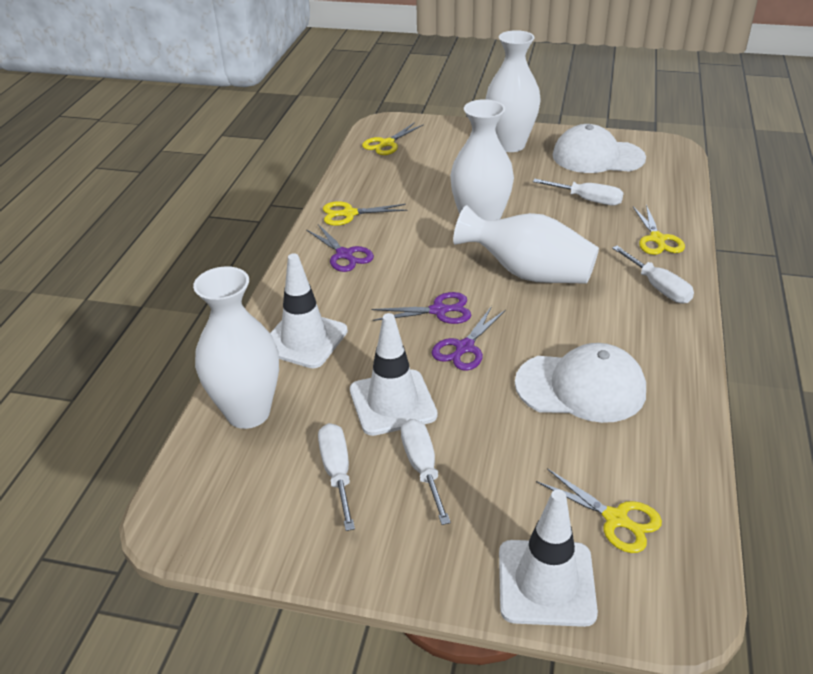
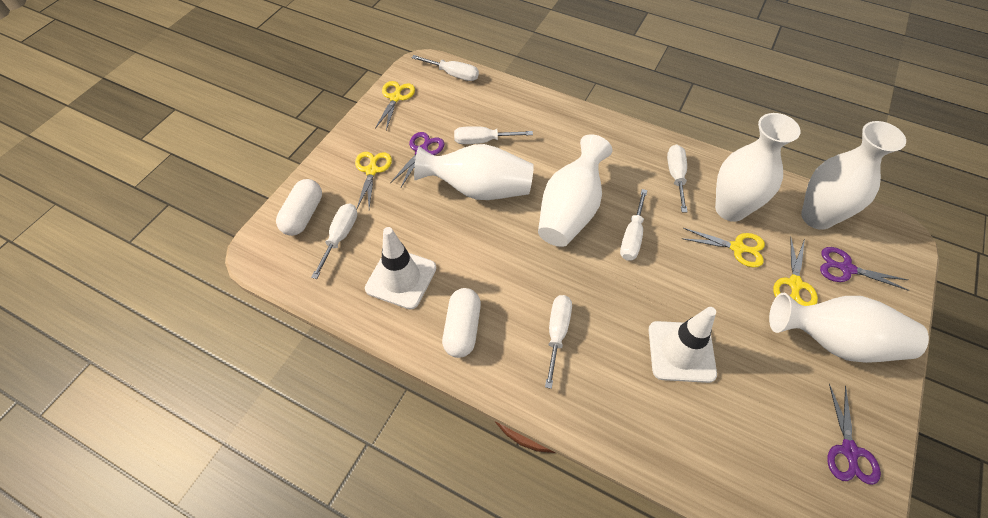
white cap: 2 -> 0
white capsule: 0 -> 2
white screwdriver: 4 -> 6
white traffic cone: 3 -> 2
white vase: 4 -> 5

